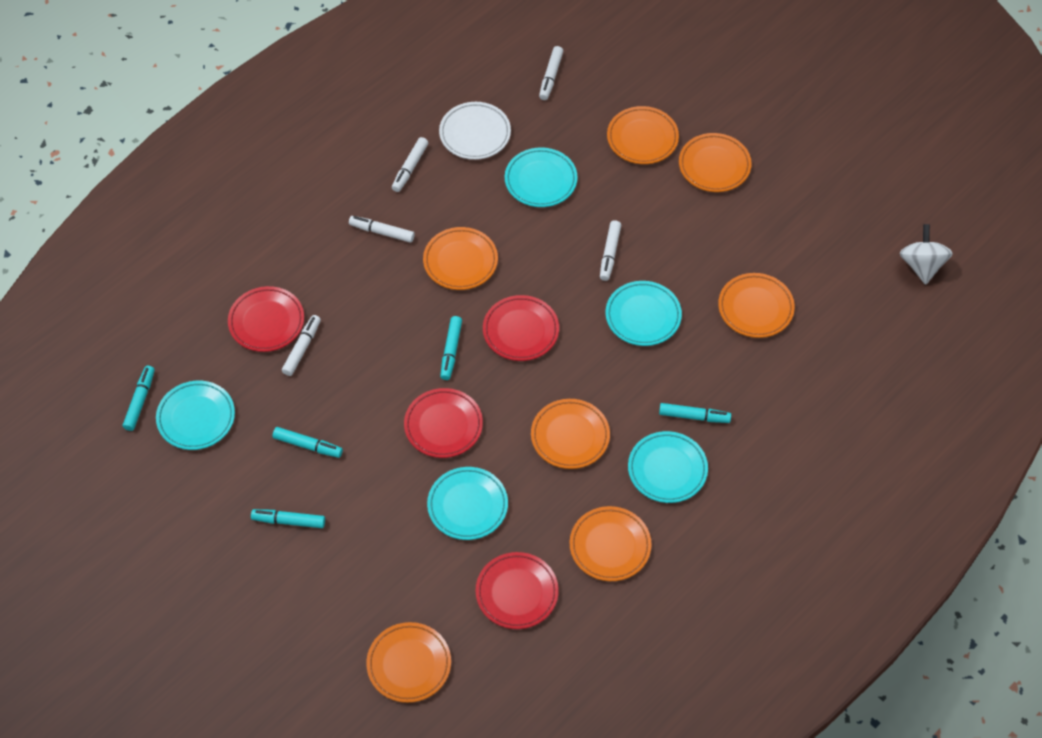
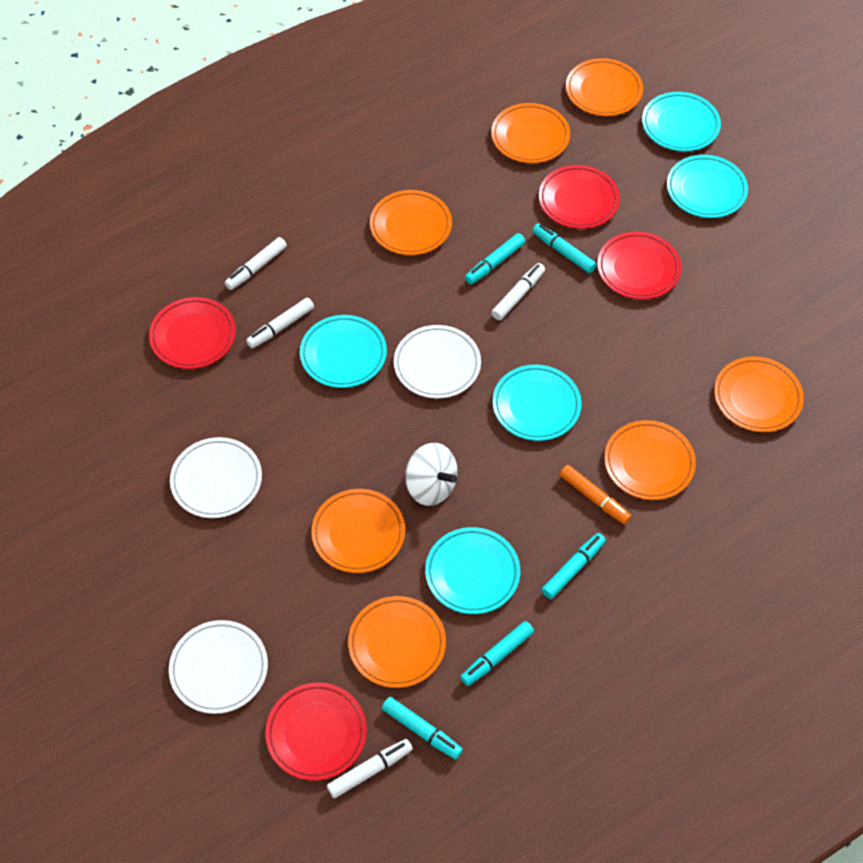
orange marker: 0 -> 1
white marker: 5 -> 4
white plate: 1 -> 3

